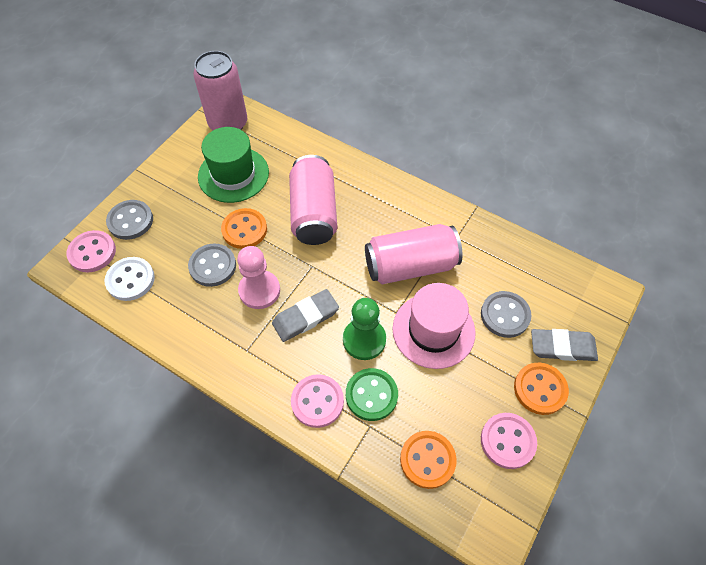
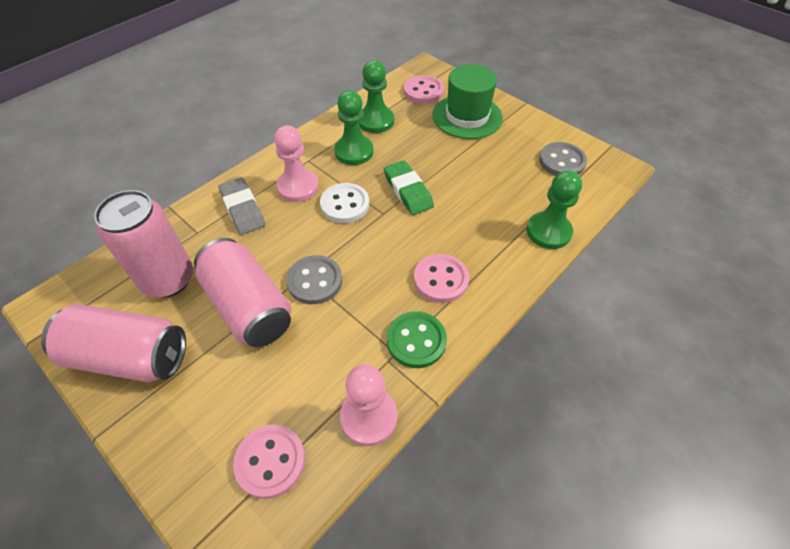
green eraser: 0 -> 1
green pawn: 1 -> 3
grey button: 3 -> 2
grey eraser: 2 -> 1
orange button: 3 -> 0
pink hat: 1 -> 0
pink pawn: 1 -> 2

